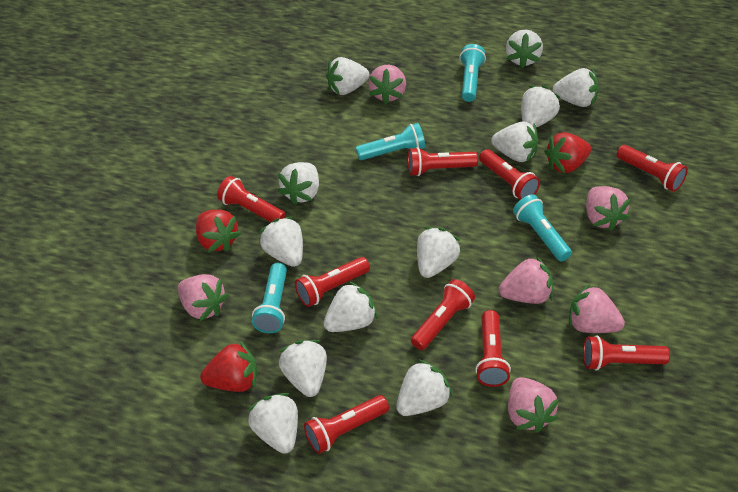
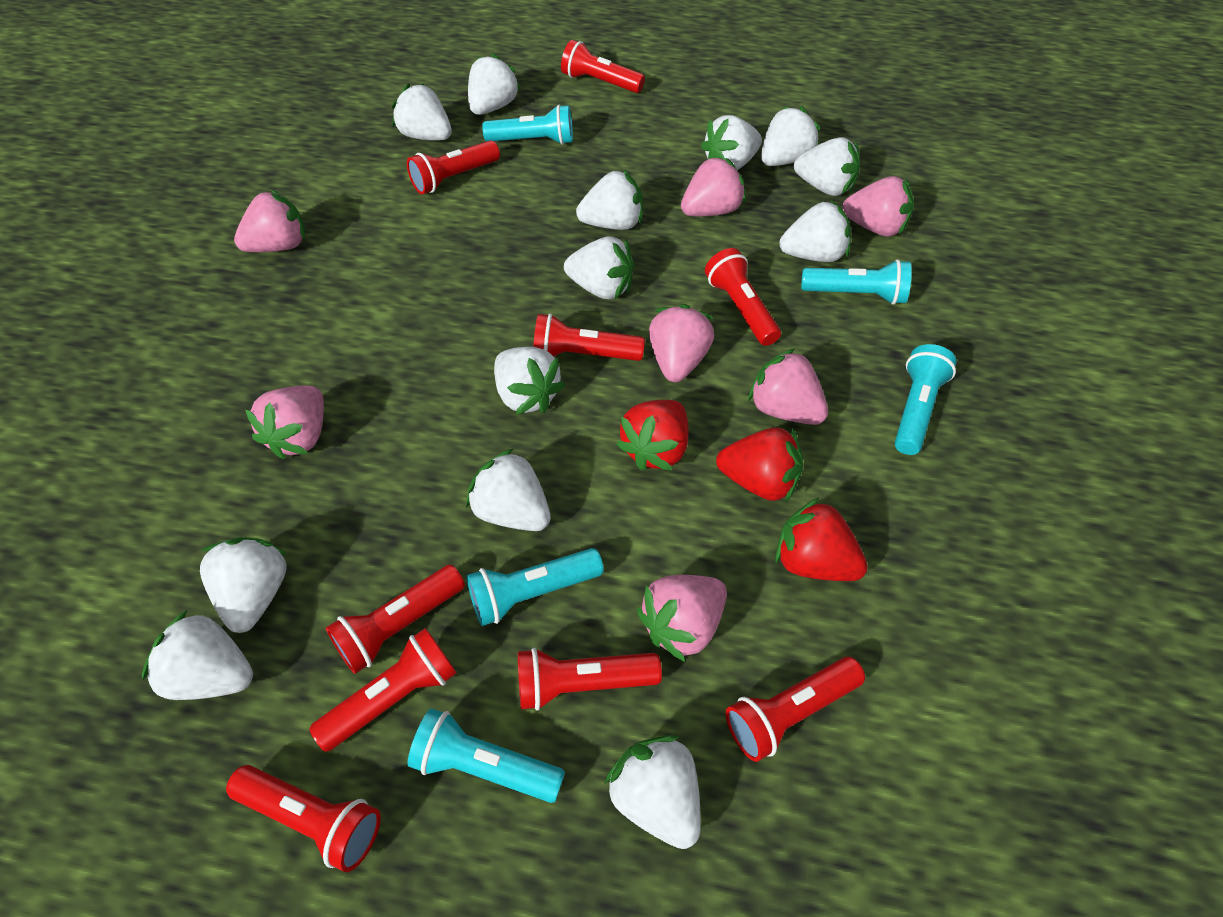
pink strawberry: 6 -> 7
turquoise flashlight: 4 -> 5
white strawberry: 12 -> 13

